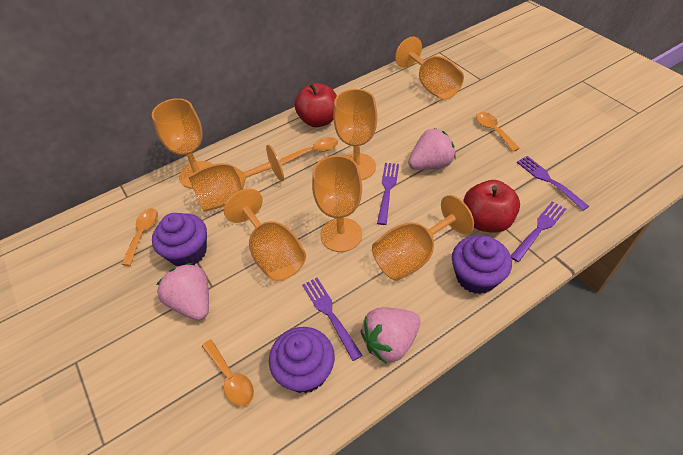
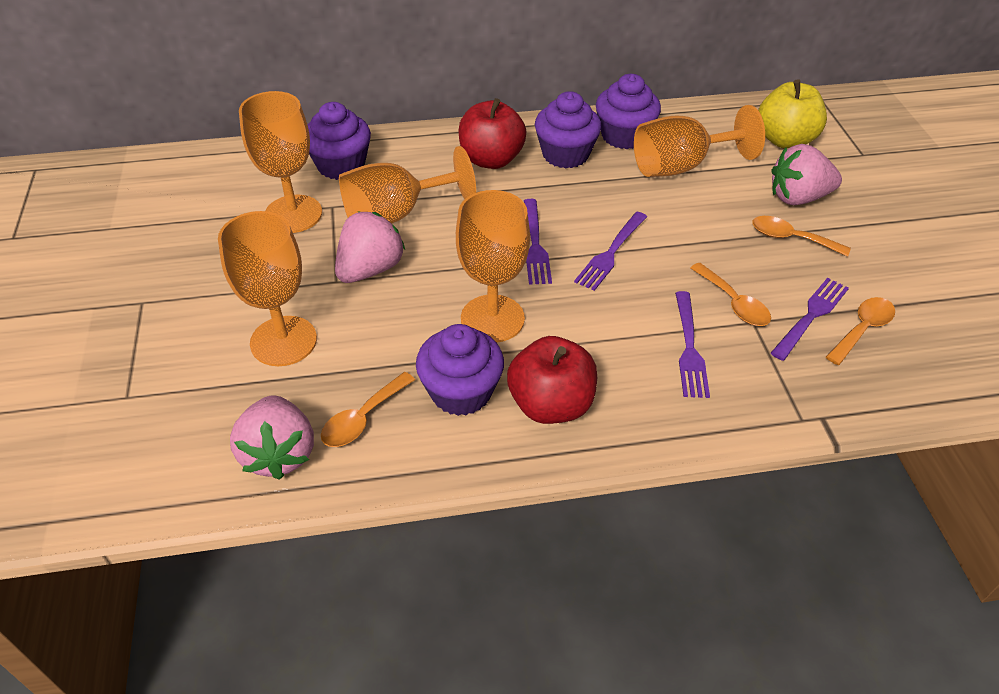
orange goblet: 7 -> 5
purple cupcake: 3 -> 4
yellow apple: 0 -> 1

